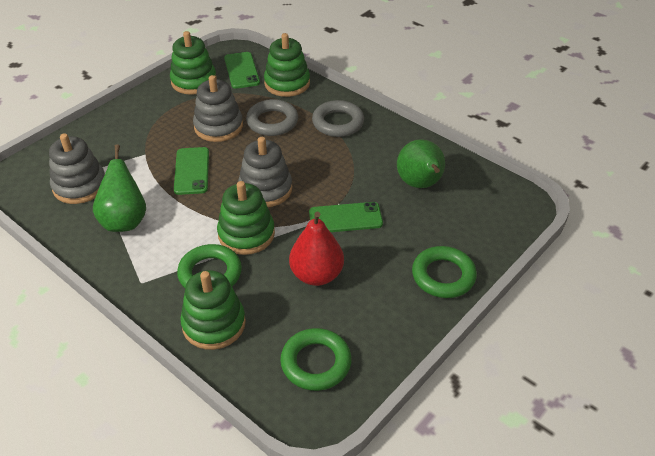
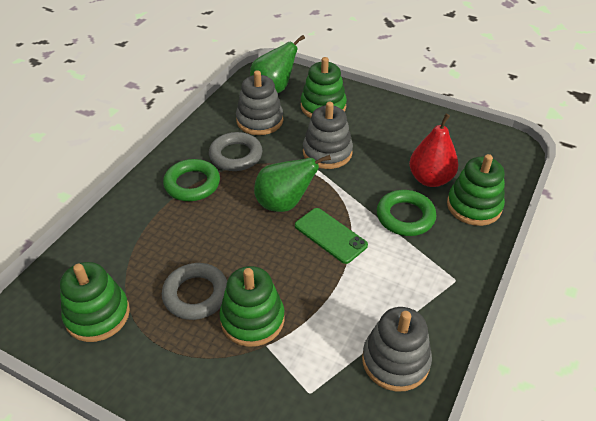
green phone: 3 -> 1
green ring: 3 -> 2

